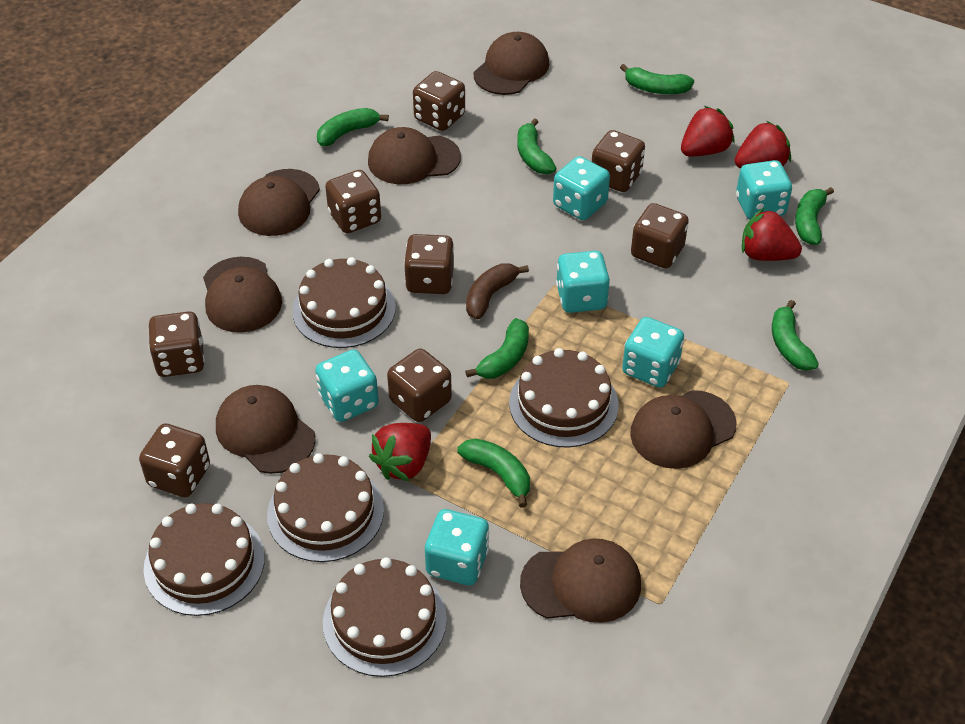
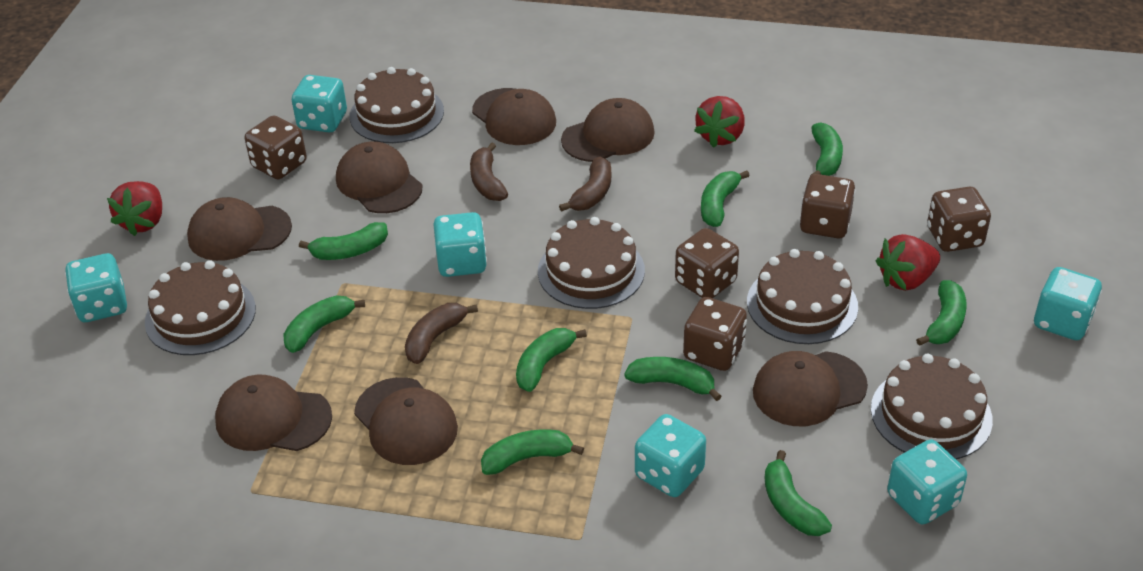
brown banana: 1 -> 3
brown dice: 8 -> 5
green banana: 7 -> 9
red strawberry: 4 -> 3

